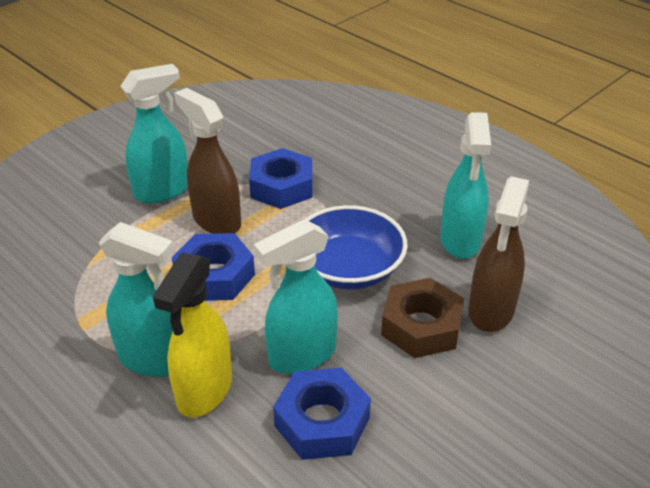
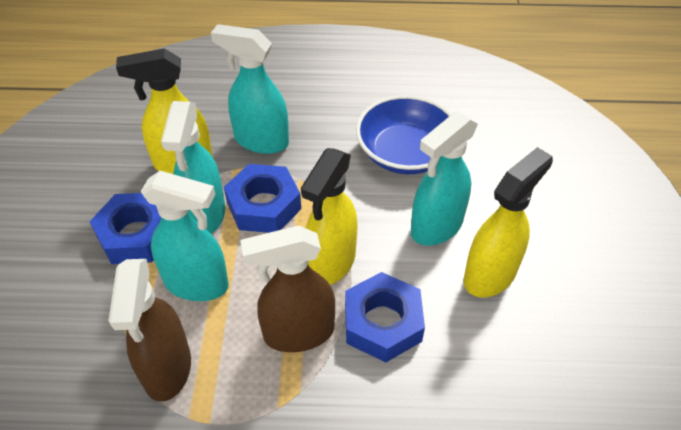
brown nut: 1 -> 0
yellow spray bottle: 1 -> 3

